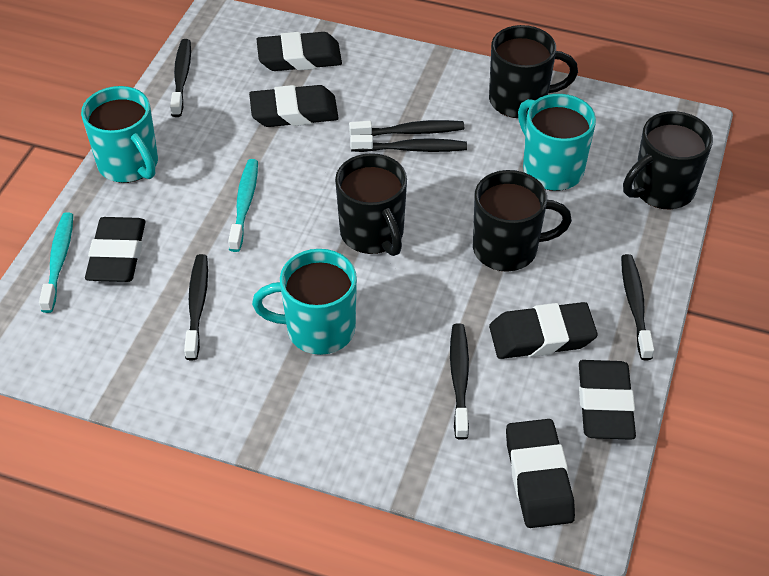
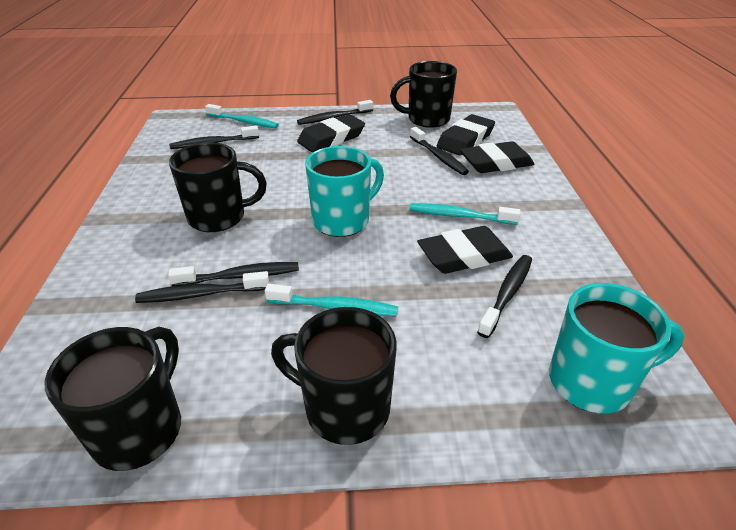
black eraser: 6 -> 4
turquoise mug: 3 -> 2
turquoise toothbrush: 2 -> 3

